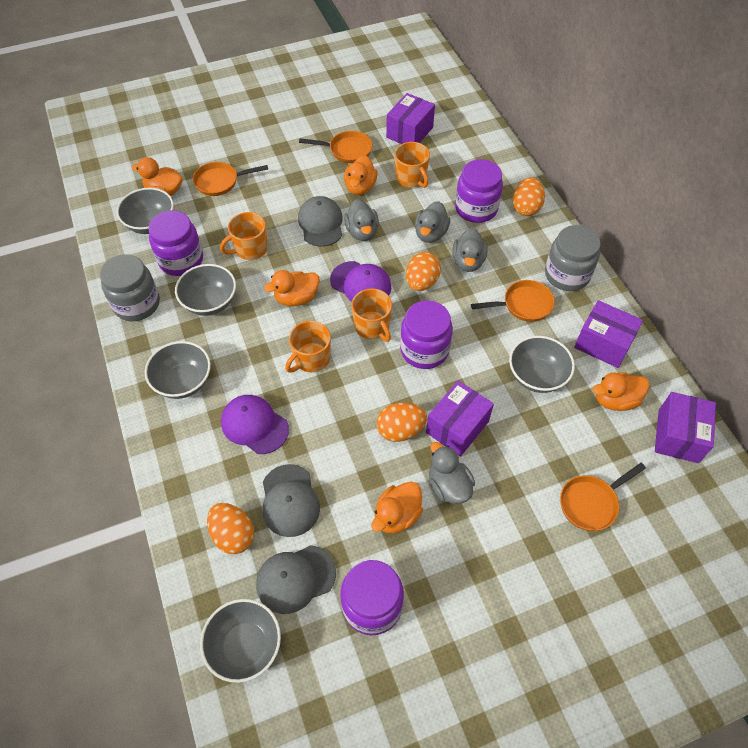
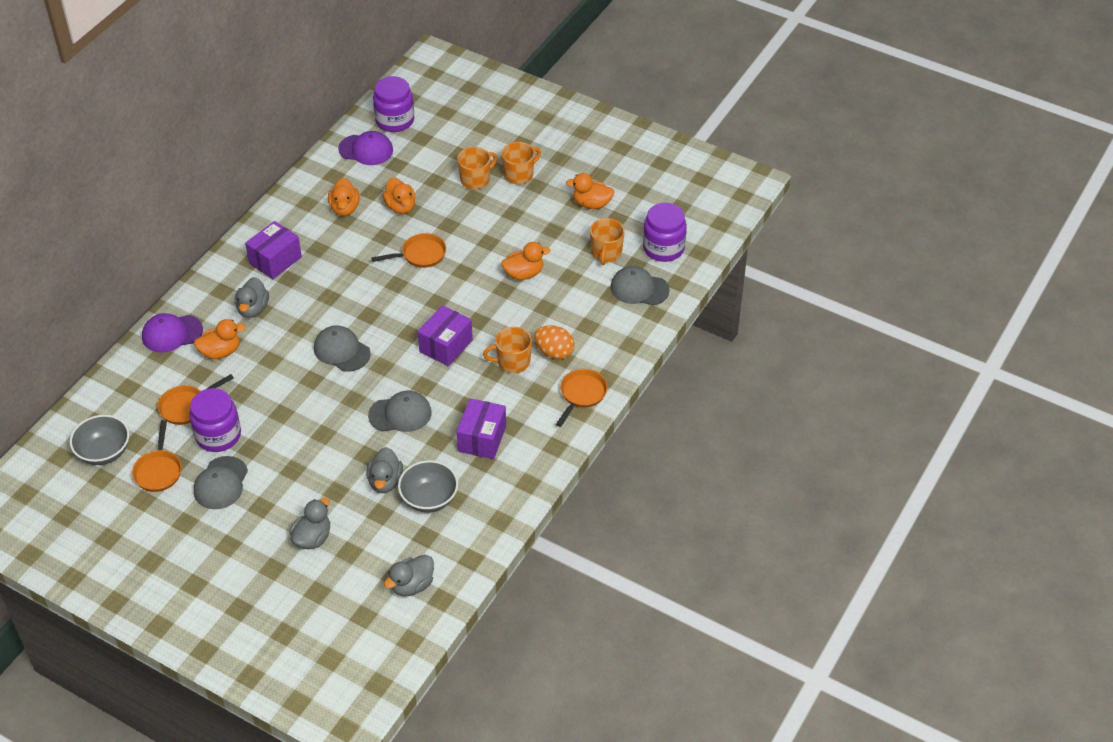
grey bowl: 5 -> 2
grey cap: 3 -> 4
grey jar: 2 -> 0
orange egg: 4 -> 1
purple box: 4 -> 3
purple jar: 4 -> 3

